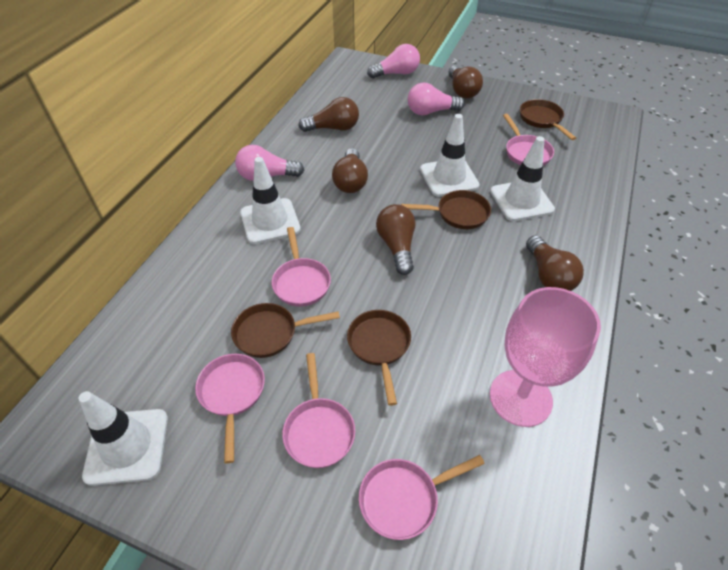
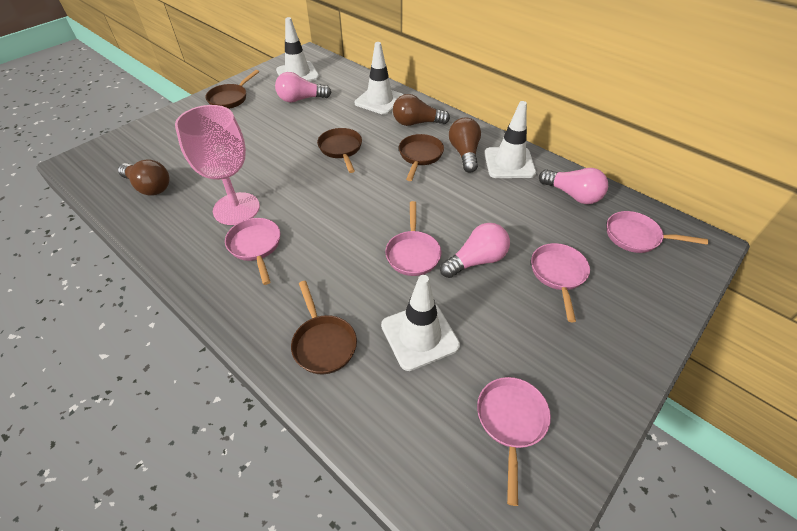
brown light bulb: 5 -> 3

